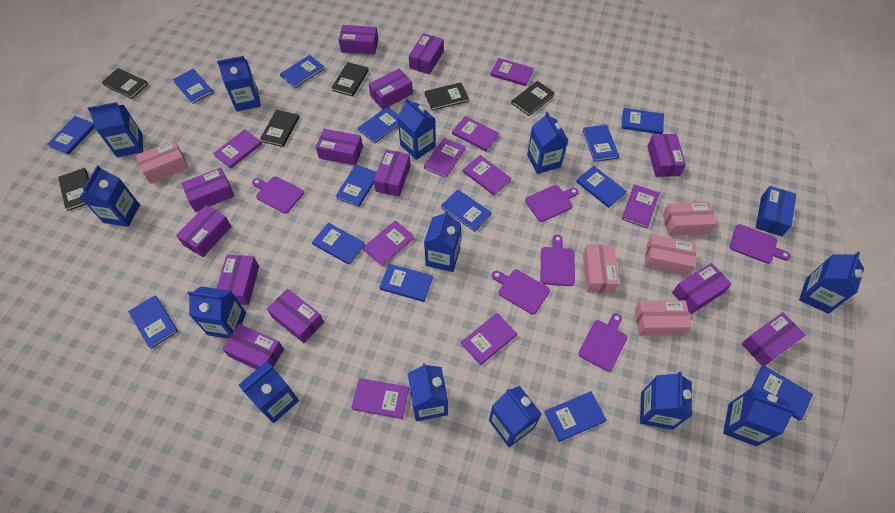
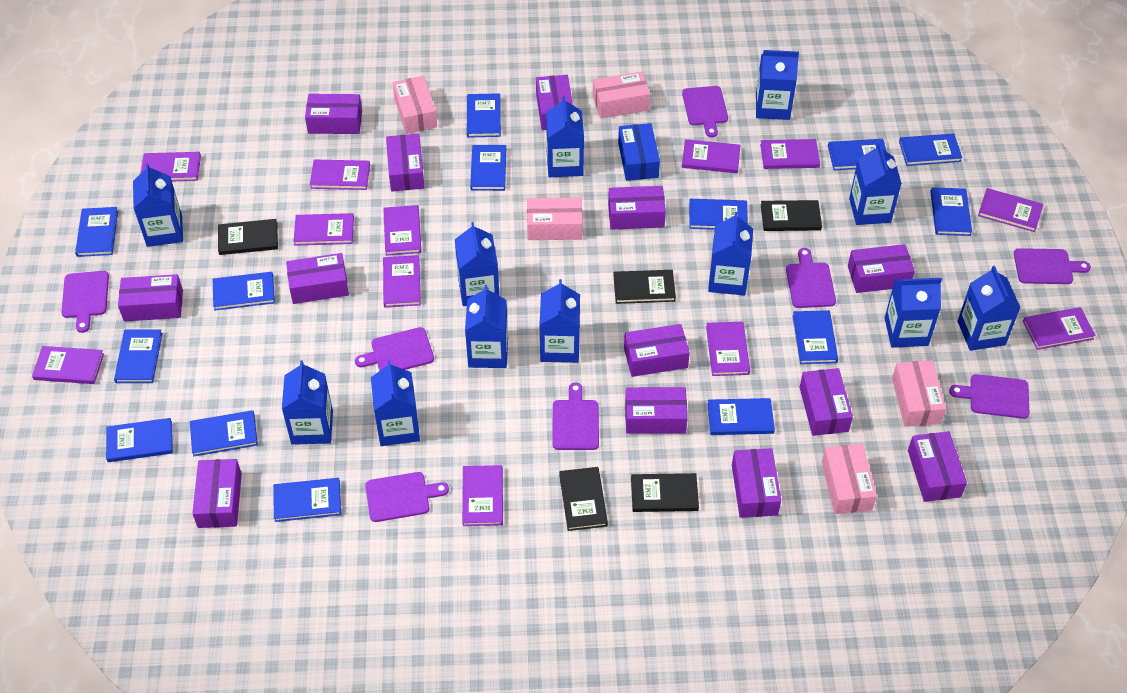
black book: 6 -> 5
blue carton: 13 -> 12
purple book: 9 -> 12
purple cutting board: 6 -> 8

